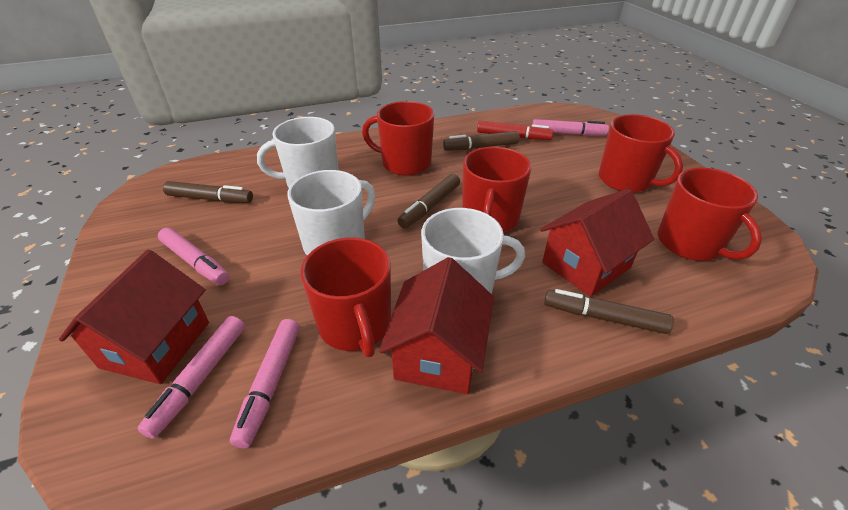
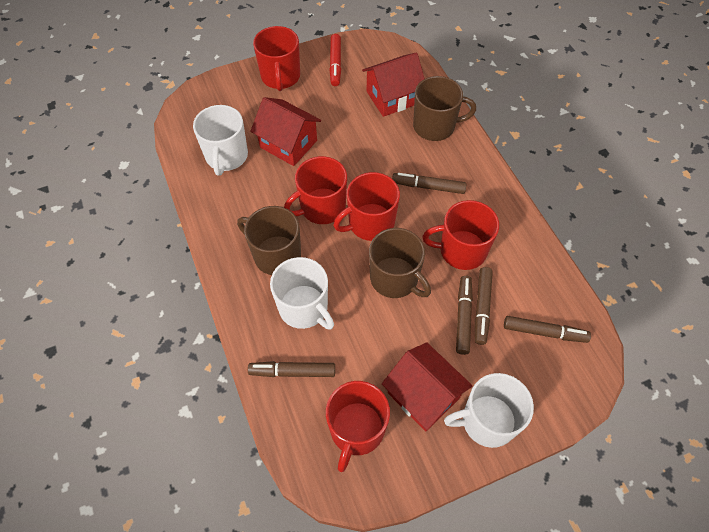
brown marker: 4 -> 5
brown mug: 0 -> 3
pink marker: 4 -> 0

